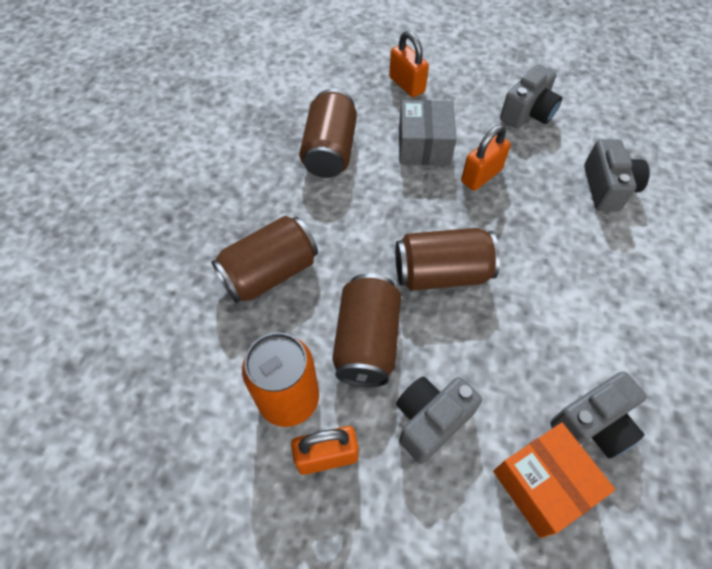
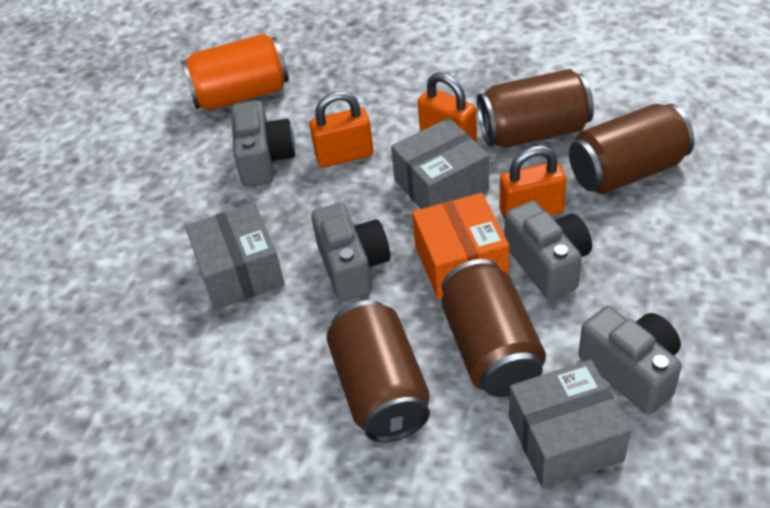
grey box: 1 -> 3

